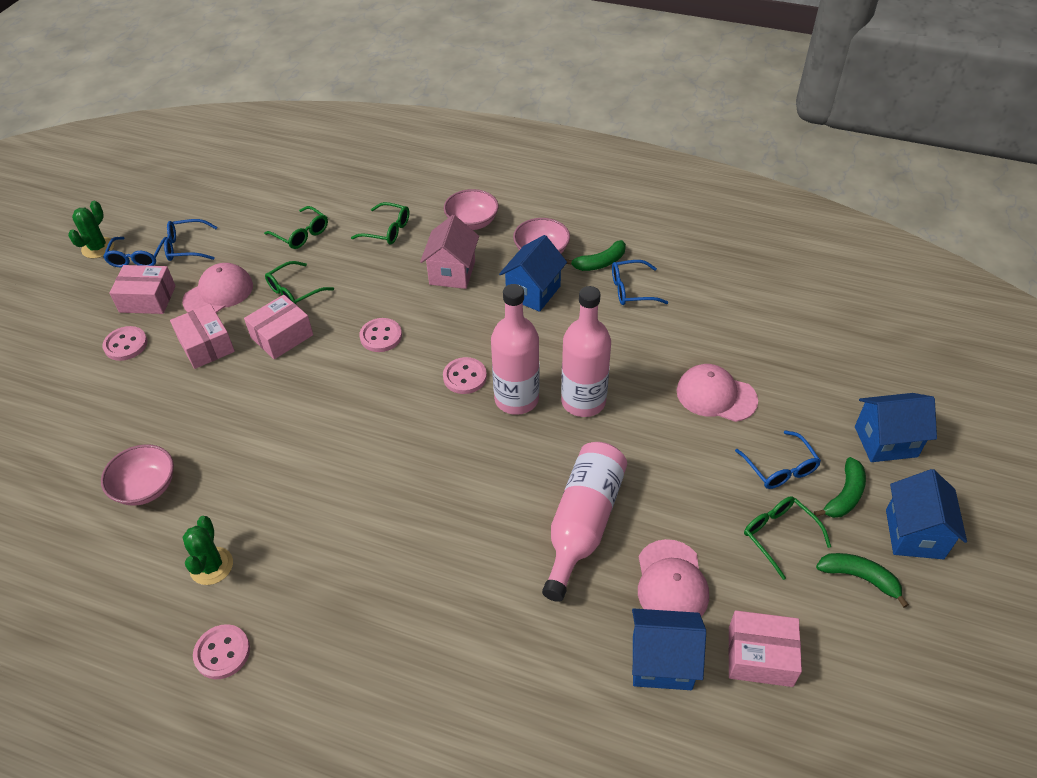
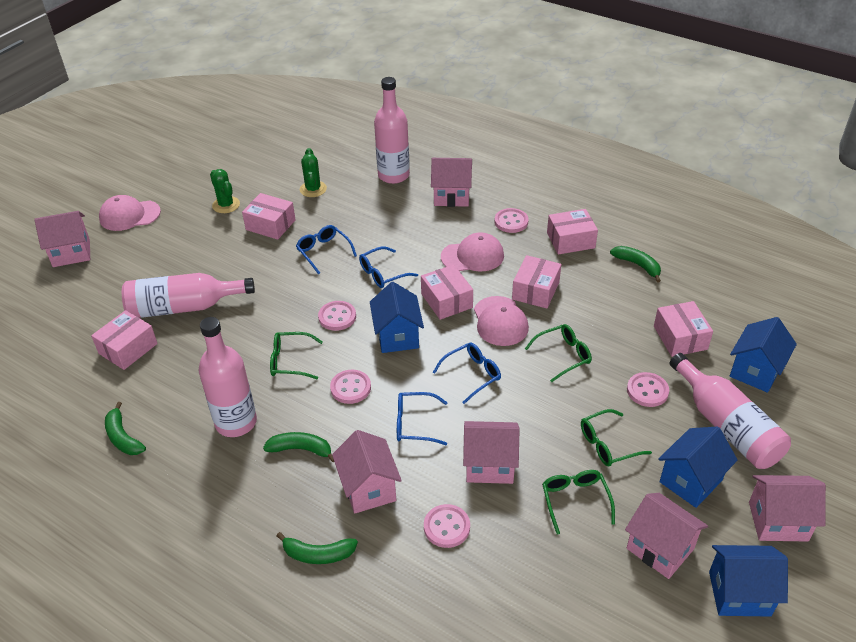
green banana: 3 -> 4
pink bottle: 3 -> 4
pink bowl: 3 -> 0
pink box: 4 -> 6
pink button: 4 -> 5
pink house: 1 -> 6

